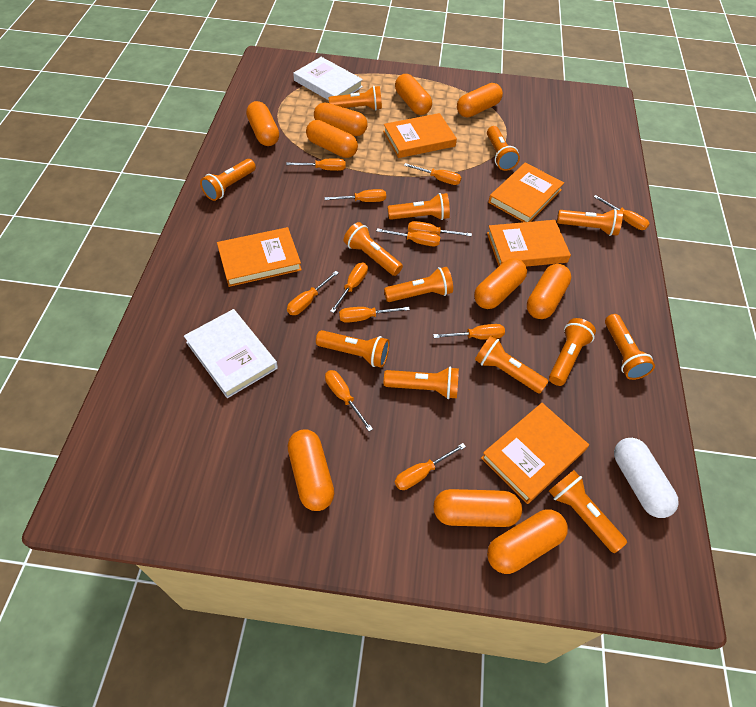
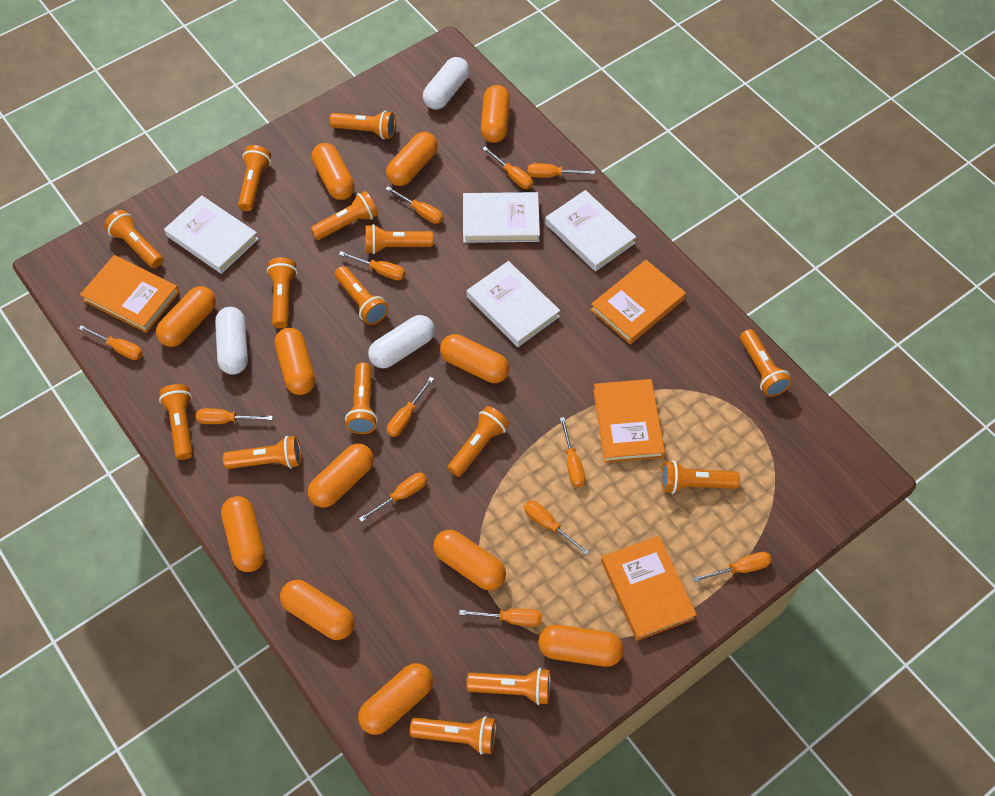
orange book: 5 -> 4
orange capsule: 10 -> 12
orange flashlight: 13 -> 15
white book: 2 -> 4
white capsule: 1 -> 3

